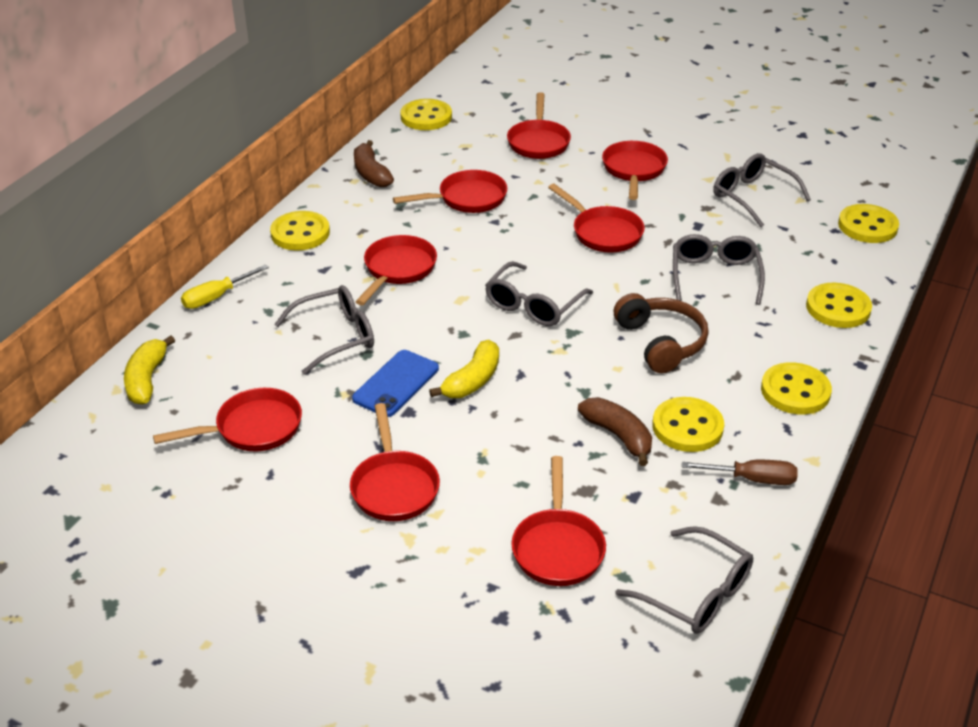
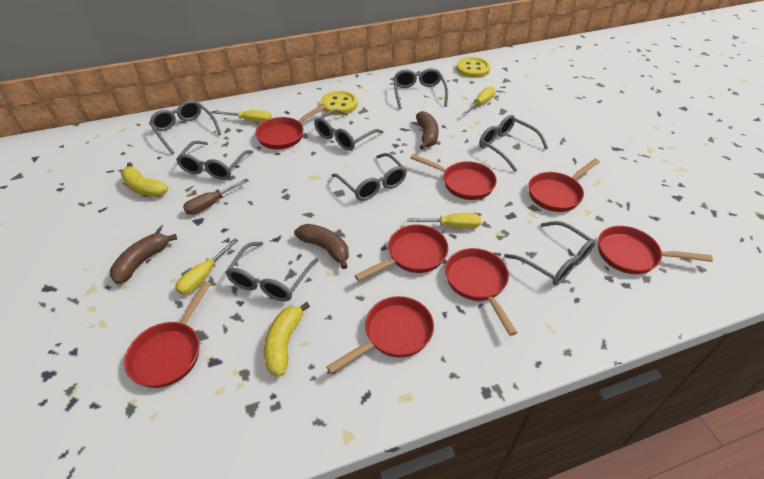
blue phone: 1 -> 0
brown banana: 2 -> 3
brown headphones: 1 -> 0
grey glasses: 5 -> 8
yellow button: 6 -> 2
yellow screwdriver: 1 -> 4

